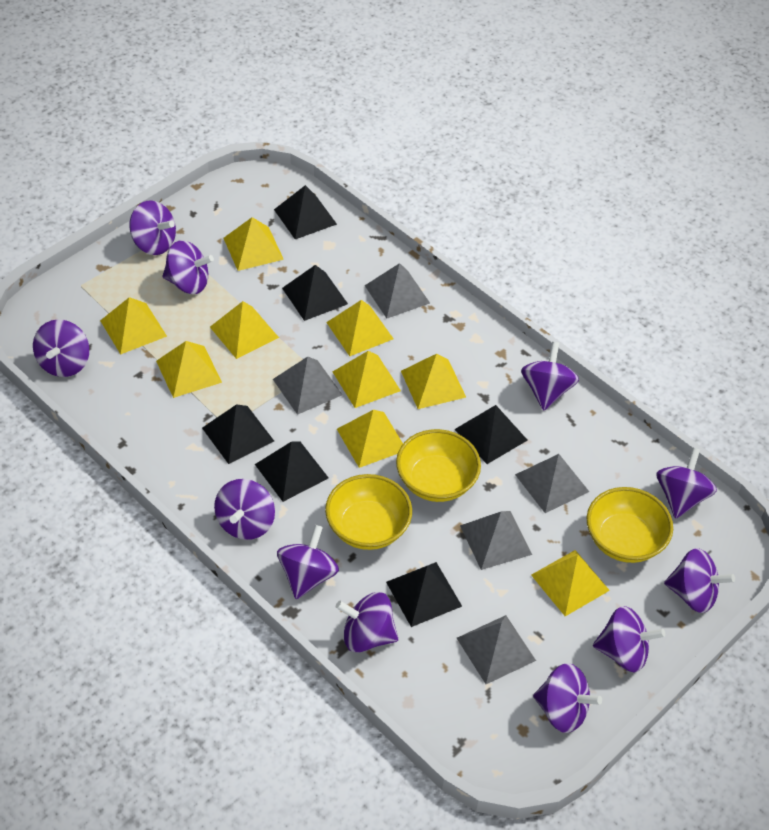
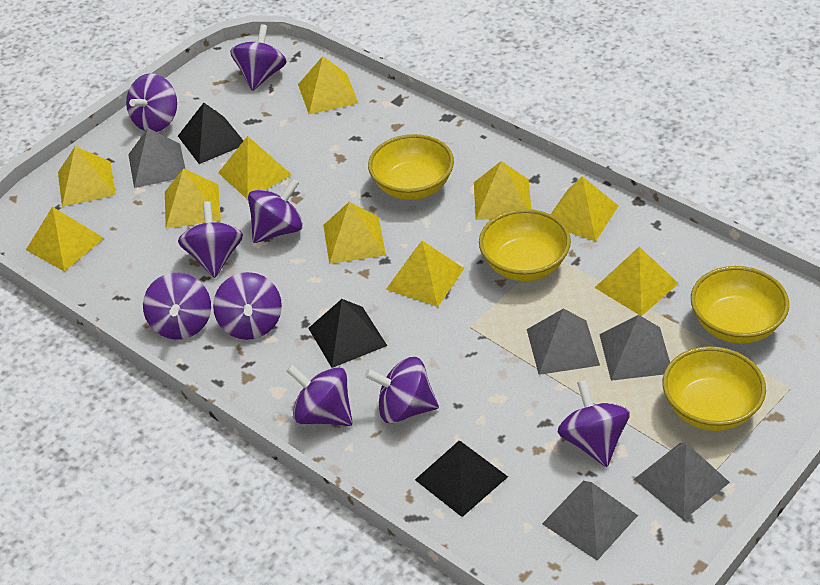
black pyramid: 6 -> 3
purple spinning top: 11 -> 9
yellow bowl: 3 -> 4
yellow pyramid: 9 -> 10

